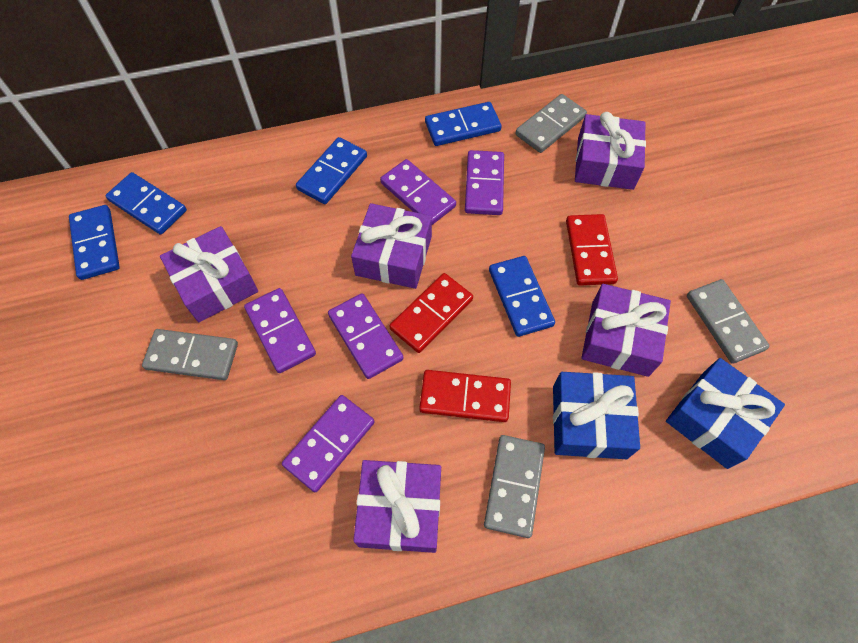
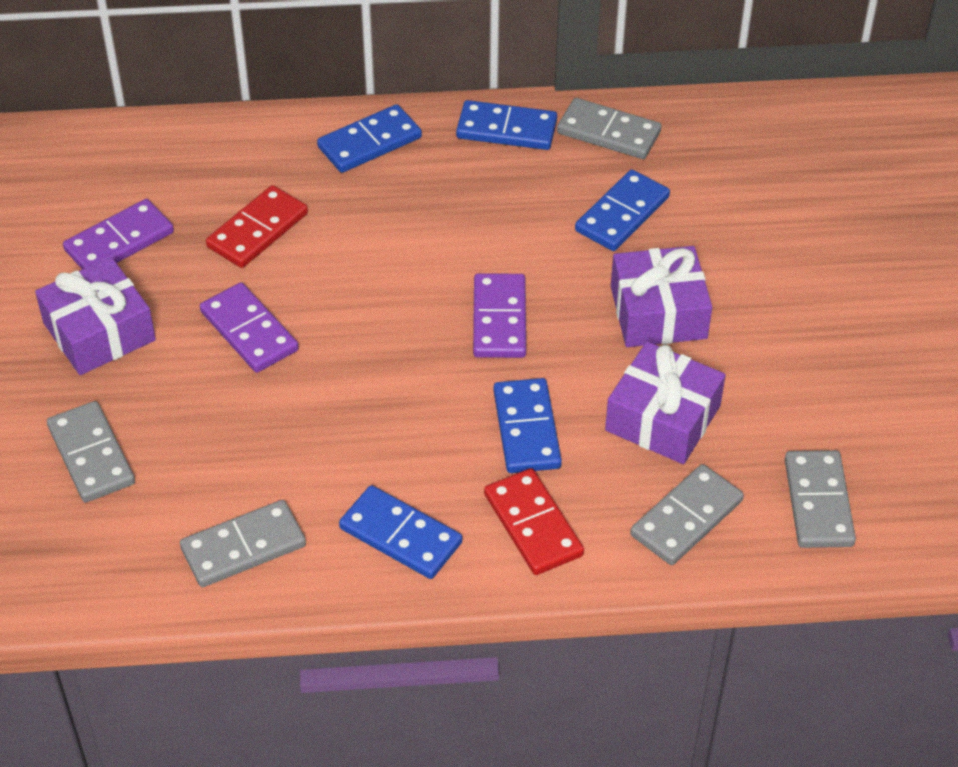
blue gift: 2 -> 0
grey domino: 4 -> 5
purple domino: 5 -> 3
purple gift: 5 -> 3
red domino: 3 -> 2

